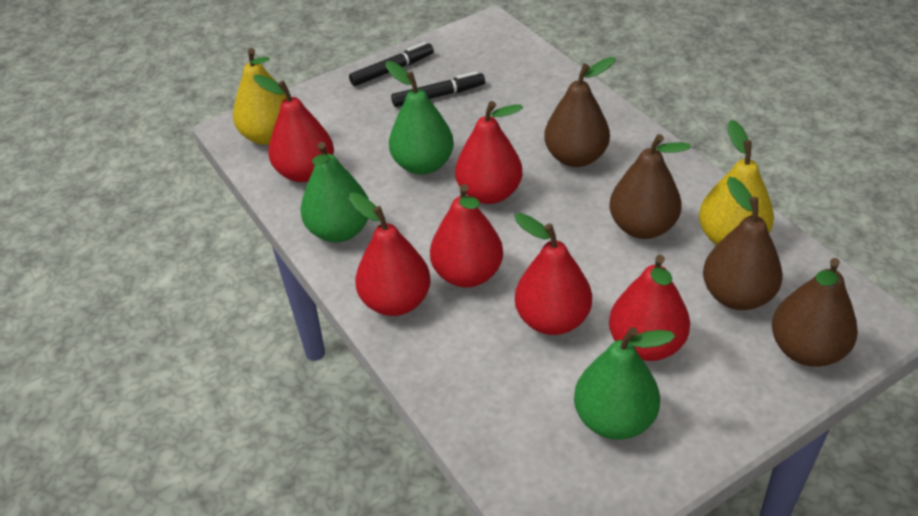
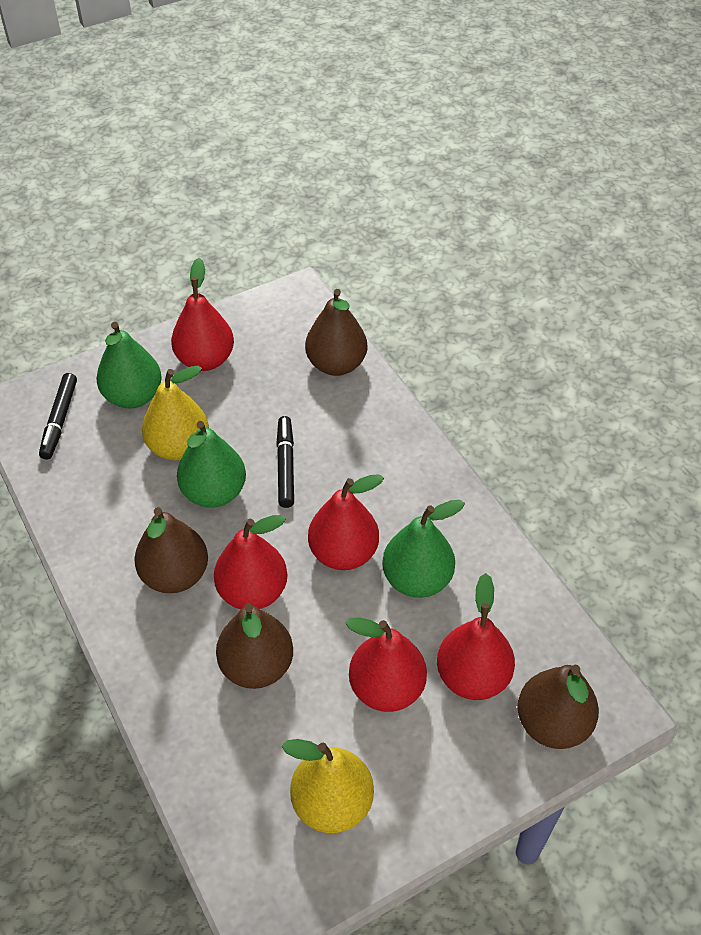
red pear: 6 -> 5

